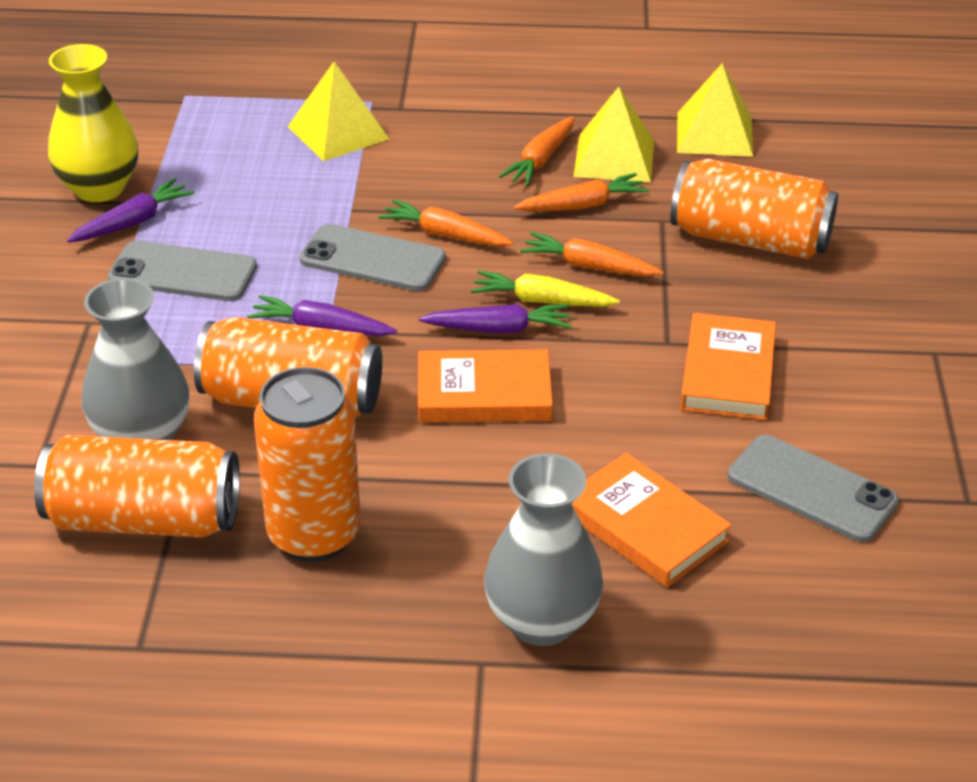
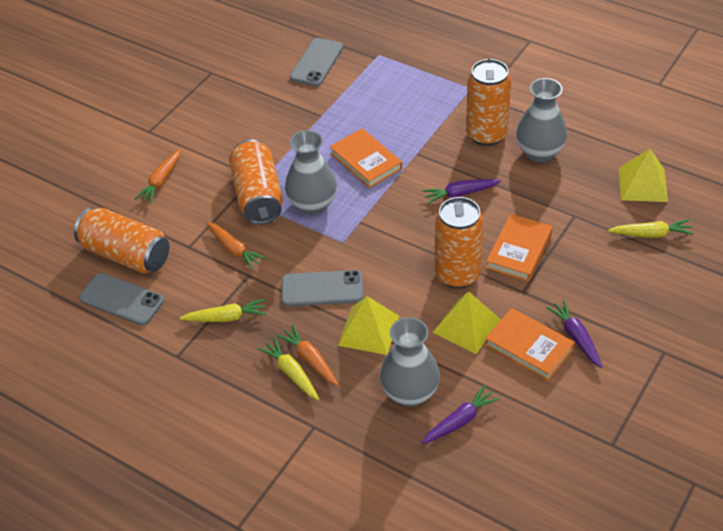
grey vase: 2 -> 3
orange carrot: 4 -> 3
yellow carrot: 1 -> 3
yellow vase: 1 -> 0

